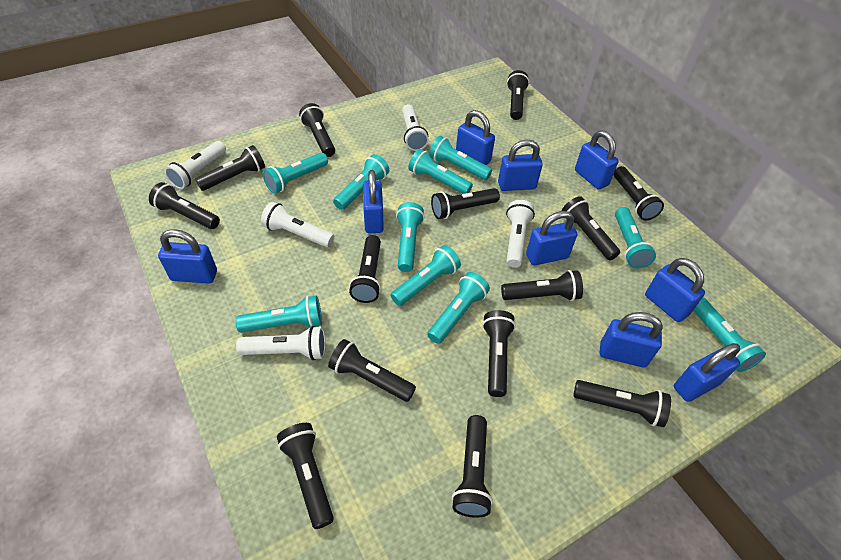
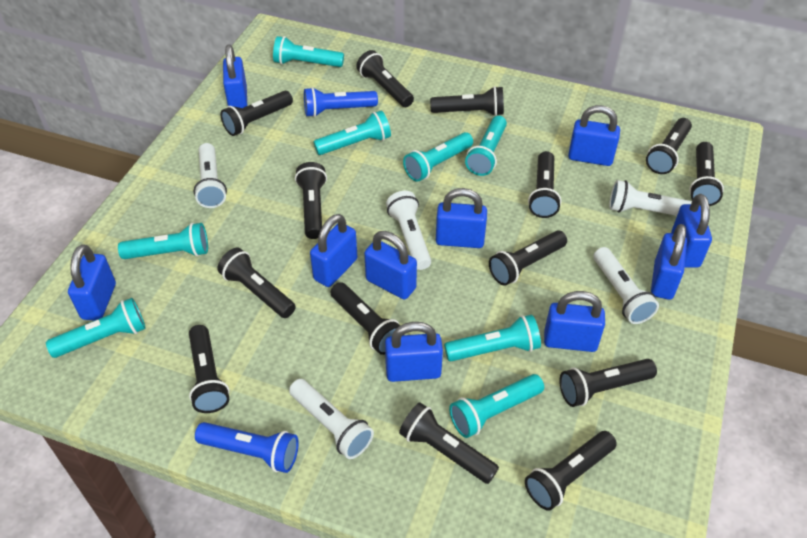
blue flashlight: 0 -> 2
blue padlock: 9 -> 10
turquoise flashlight: 10 -> 8

